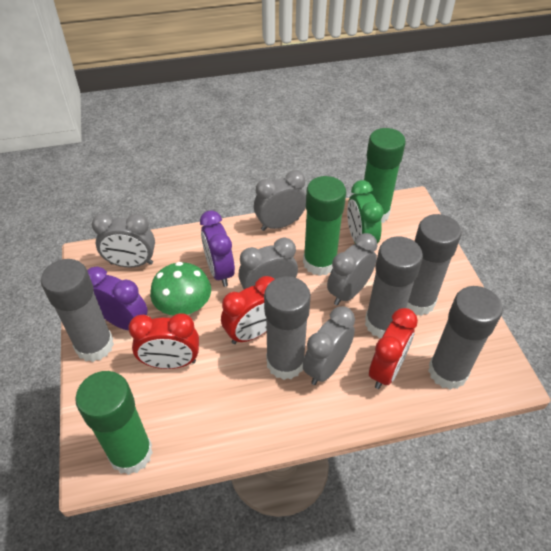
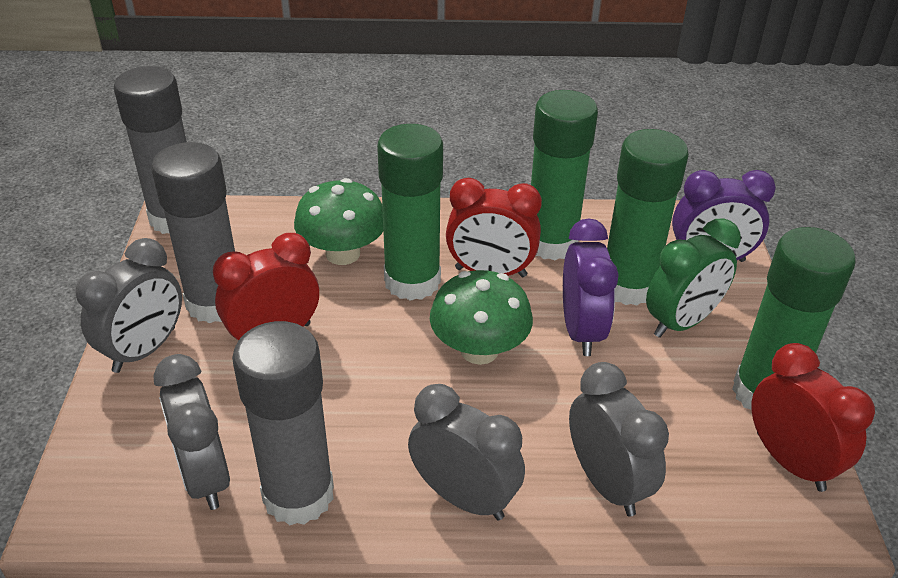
green glue stick: 3 -> 4
green mushroom: 1 -> 2
grey clock: 5 -> 4
grey glue stick: 5 -> 3

